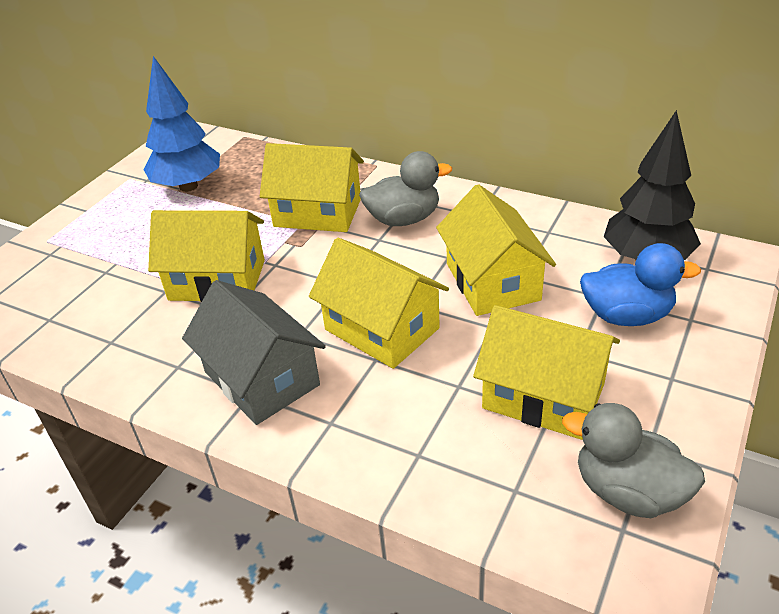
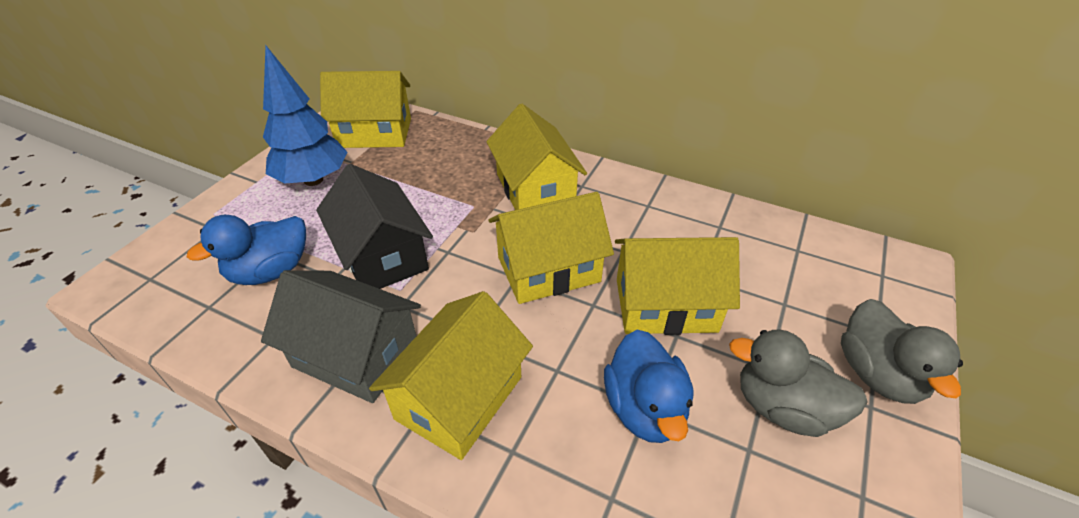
black house: 0 -> 1
black tree: 1 -> 0
blue duck: 1 -> 2

